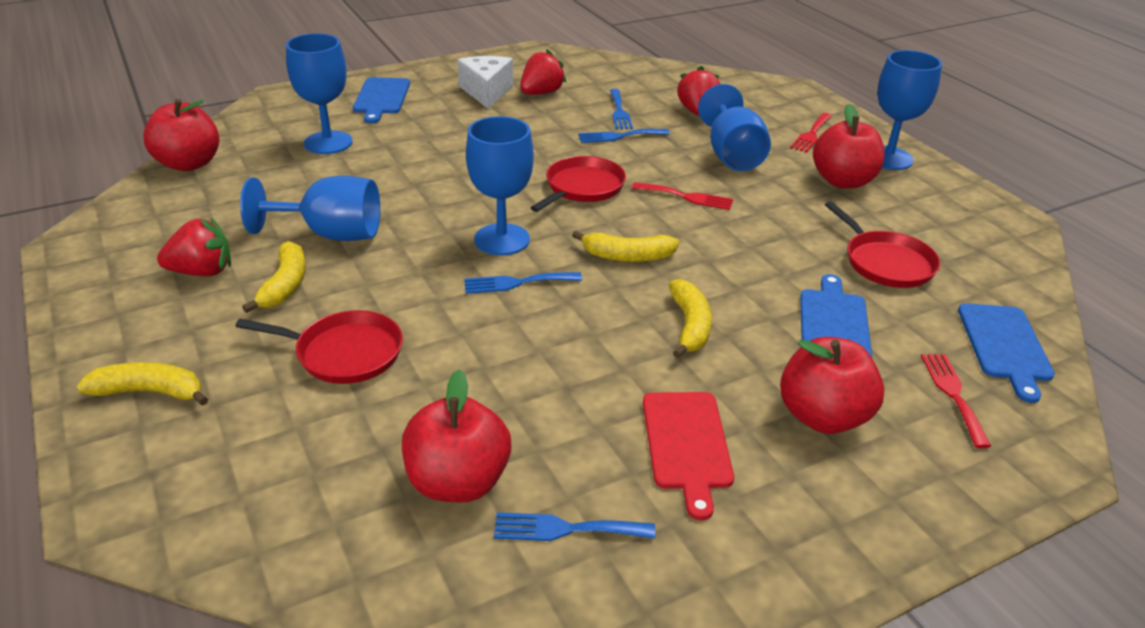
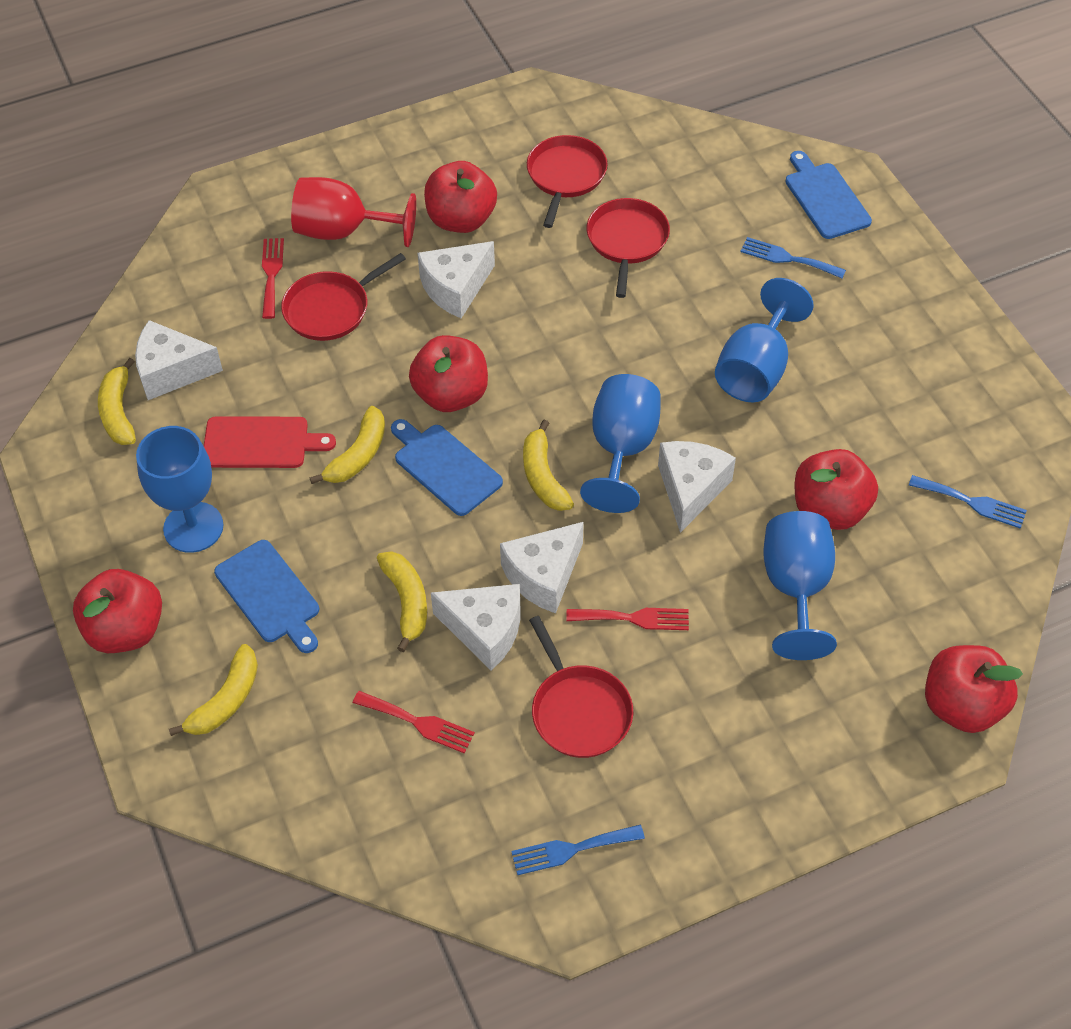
blue fork: 4 -> 3
blue goblet: 5 -> 4
red apple: 4 -> 5
red goblet: 0 -> 1
red pan: 3 -> 4
red strawberry: 3 -> 0
white cheese: 1 -> 5
yellow banana: 4 -> 5

